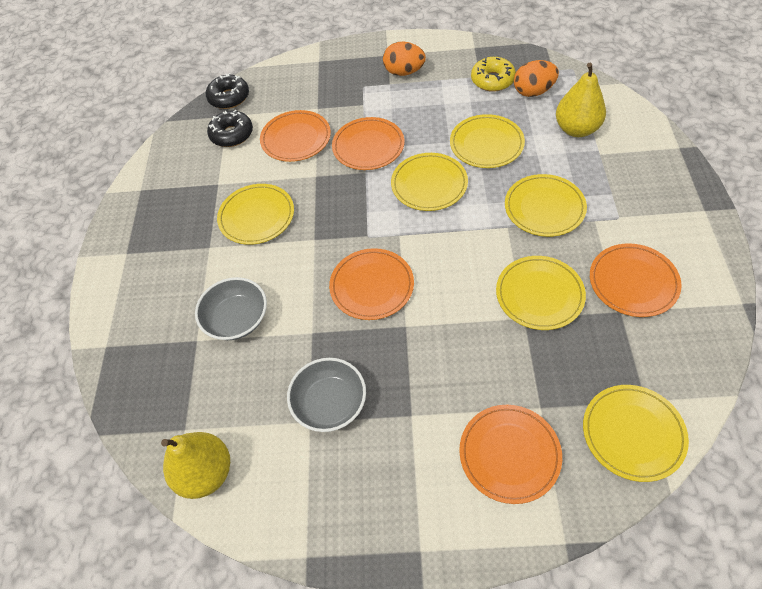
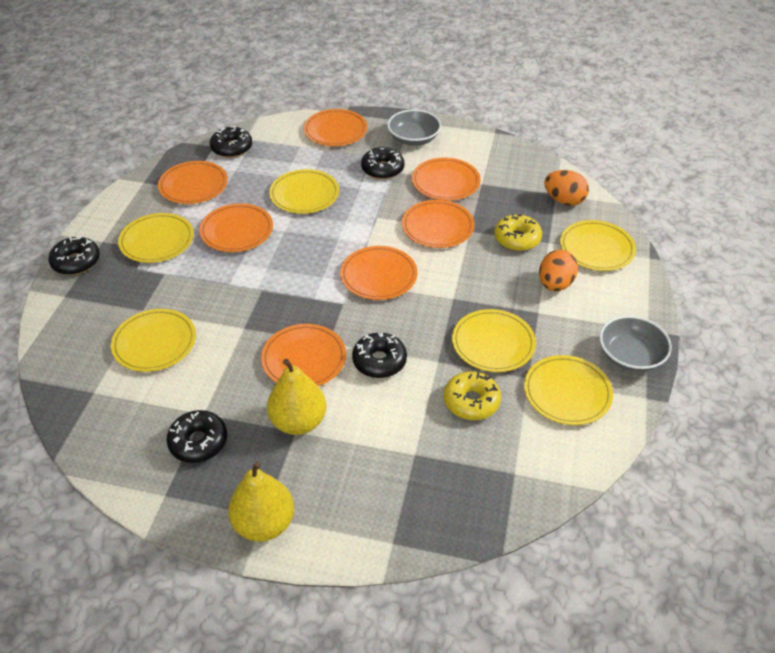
black donut: 2 -> 5
orange plate: 5 -> 7
yellow donut: 1 -> 2

